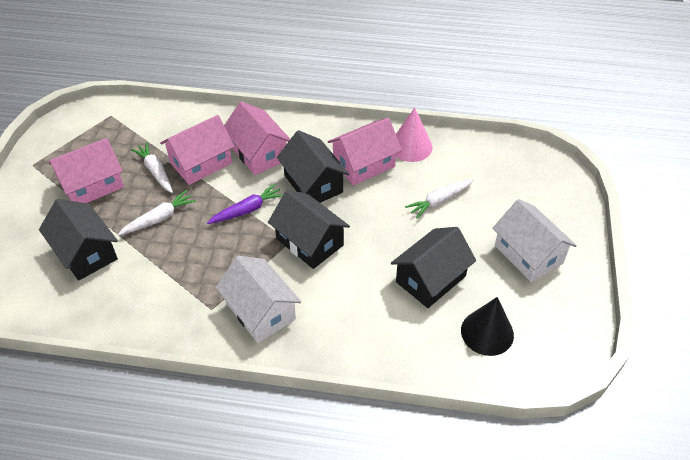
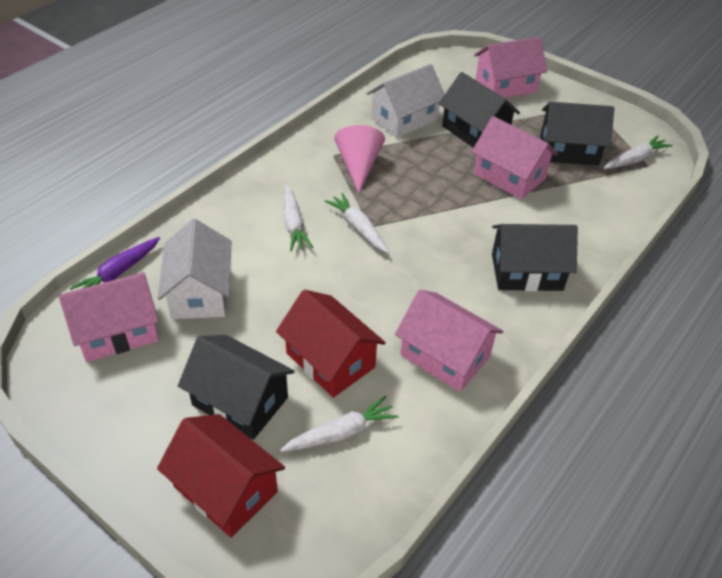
black cone: 1 -> 0
red house: 0 -> 2
white carrot: 3 -> 4

